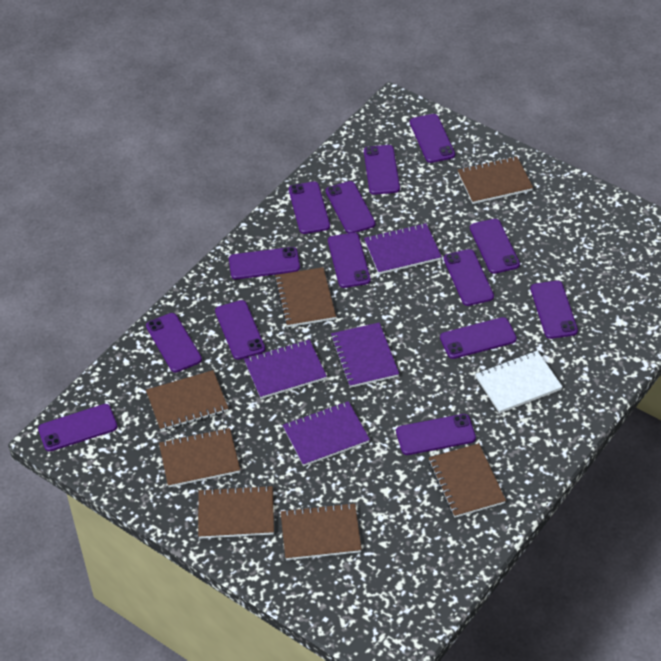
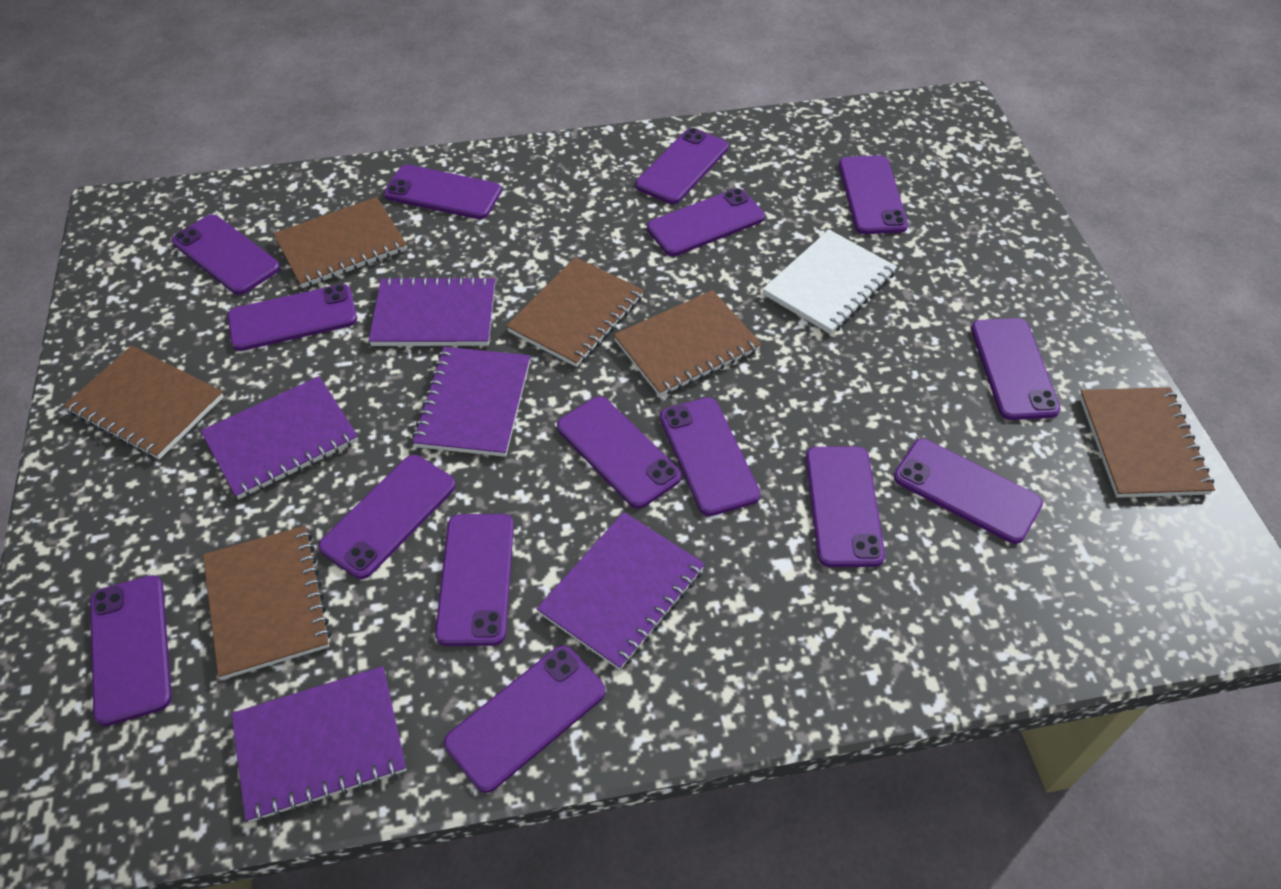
brown notebook: 7 -> 6
purple notebook: 4 -> 5
purple phone: 14 -> 15

